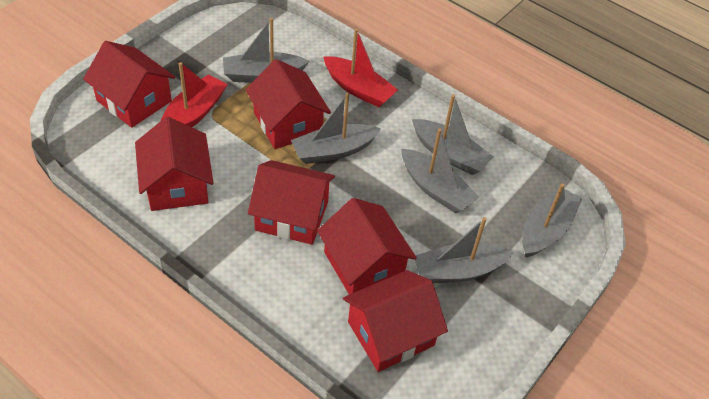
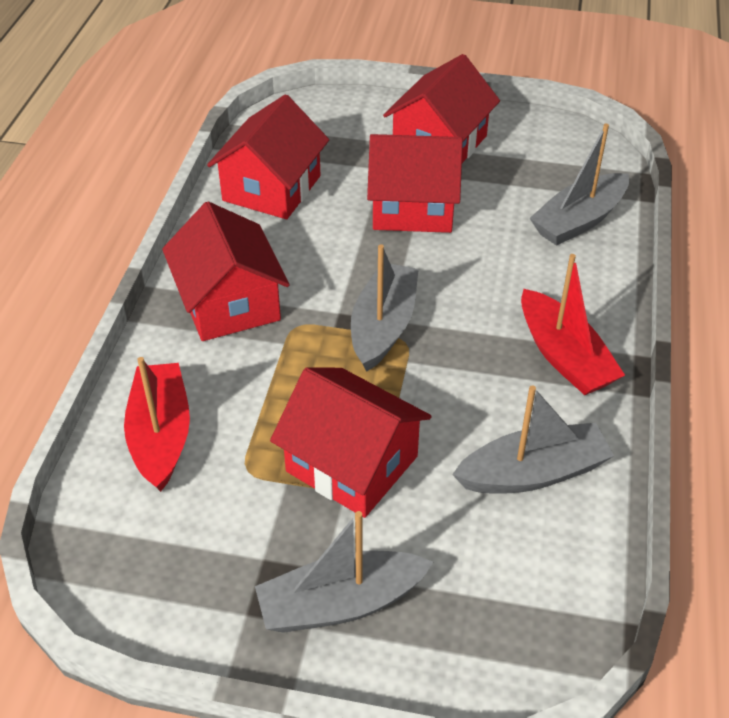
grey boat: 6 -> 4
red house: 6 -> 5

